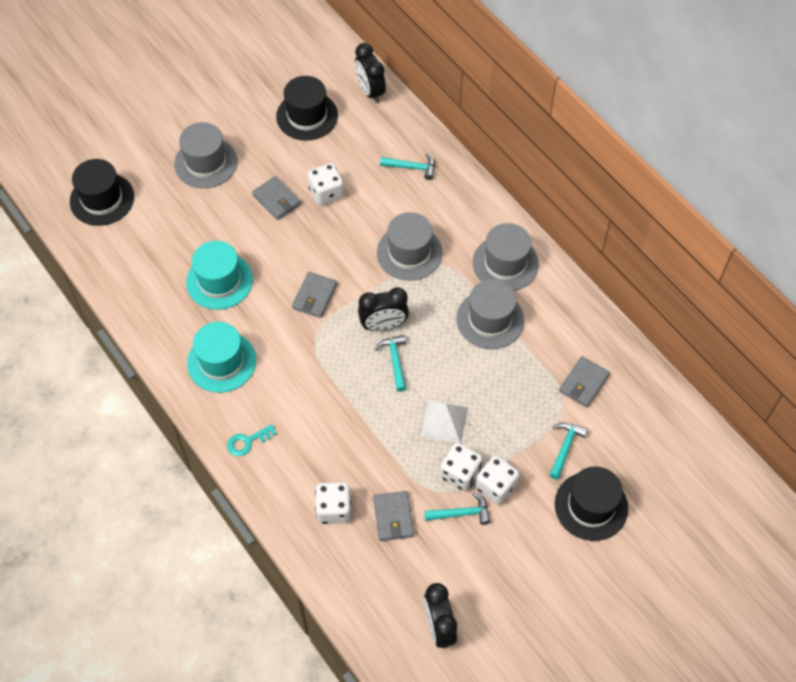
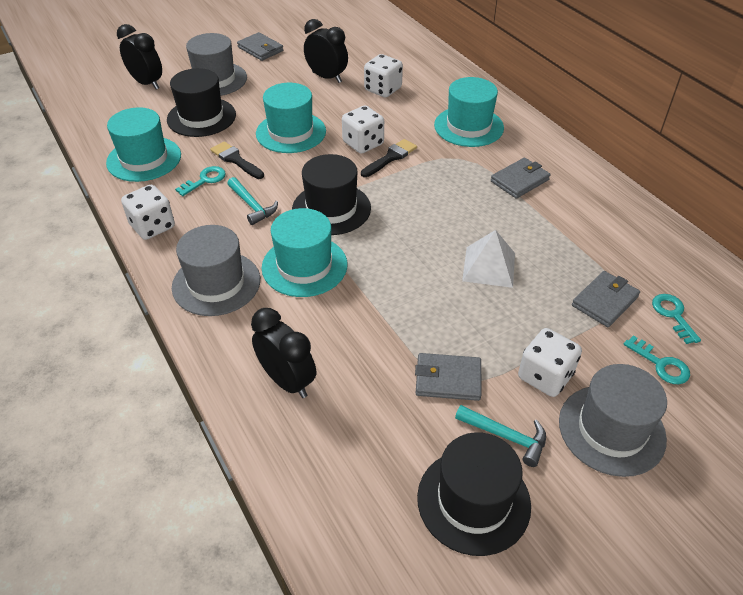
black brush: 0 -> 2
grey hat: 4 -> 3
turquoise hammer: 4 -> 2
turquoise hat: 2 -> 4
turquoise key: 1 -> 3

